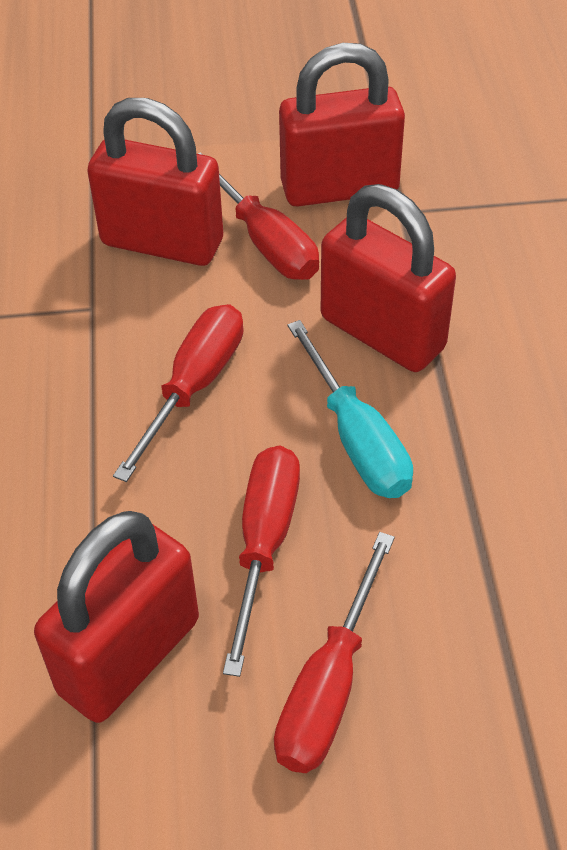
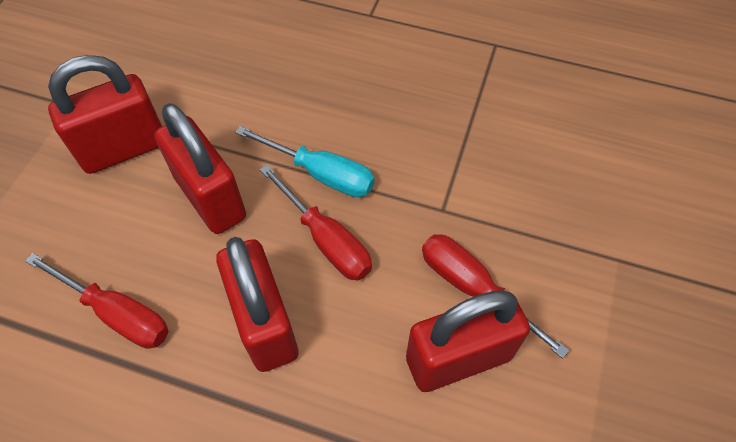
red screwdriver: 4 -> 3

